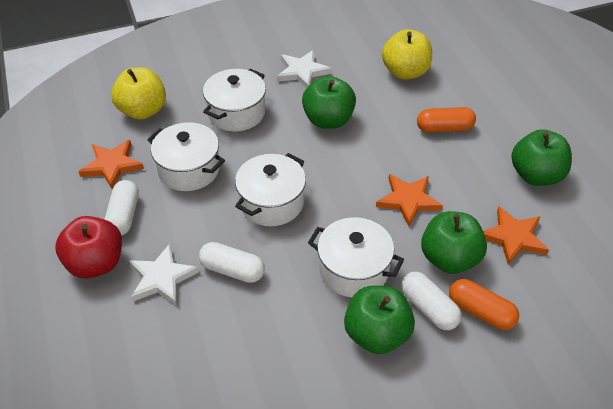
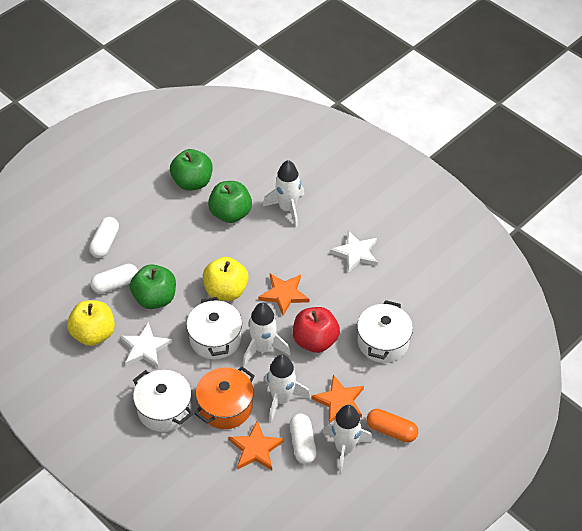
green apple: 4 -> 3
orange capsule: 2 -> 1
orange pot: 0 -> 1
white pot: 4 -> 3
white rocket: 0 -> 4

